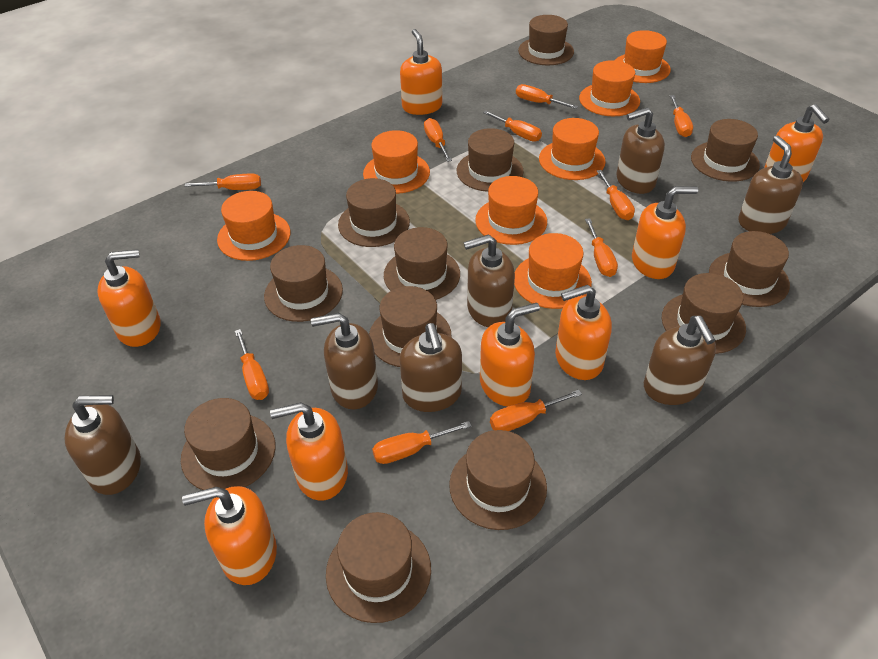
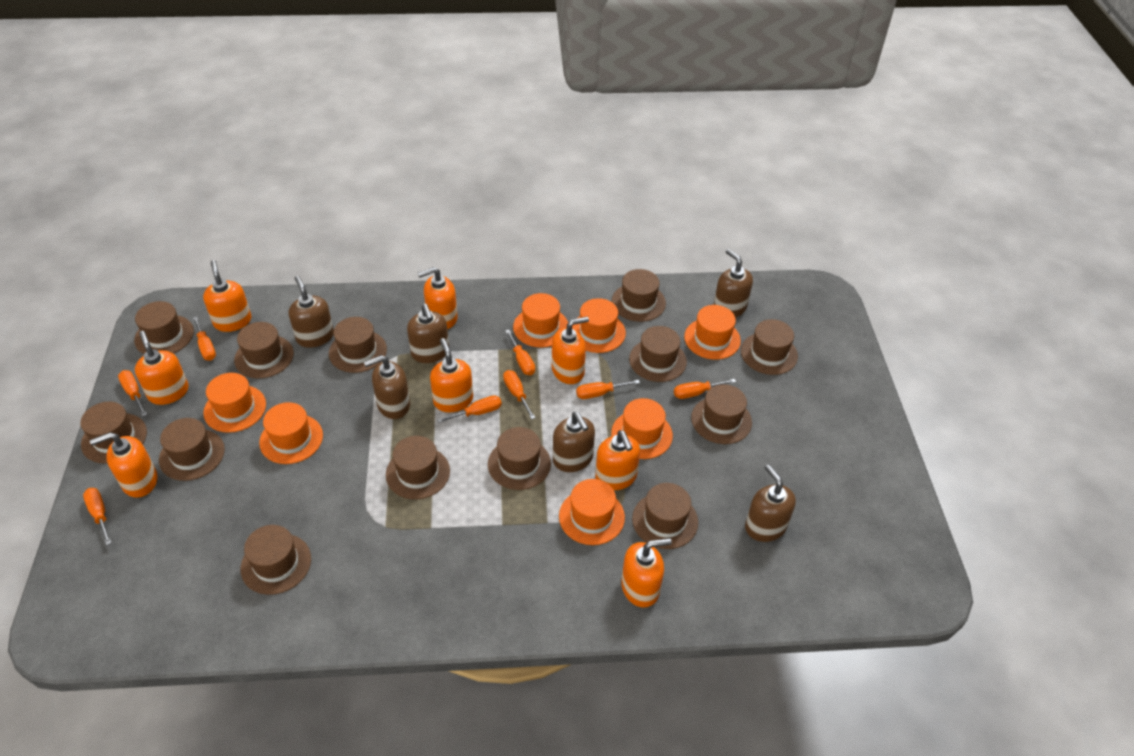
brown hat: 12 -> 13
brown soap dispenser: 7 -> 6
orange screwdriver: 10 -> 8

